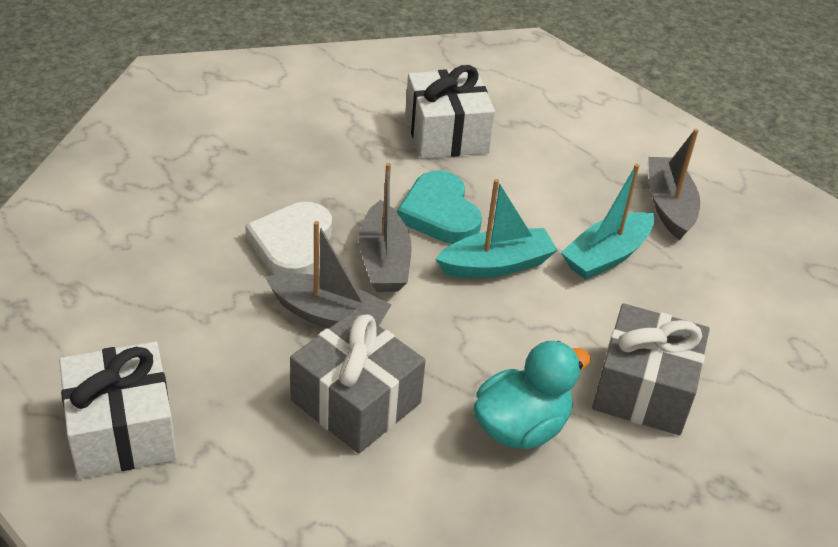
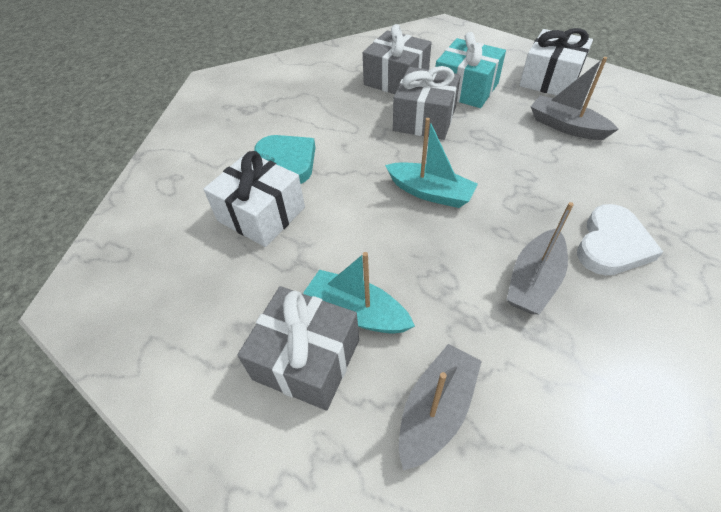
grey gift: 2 -> 3
turquoise duck: 1 -> 0
turquoise gift: 0 -> 1

